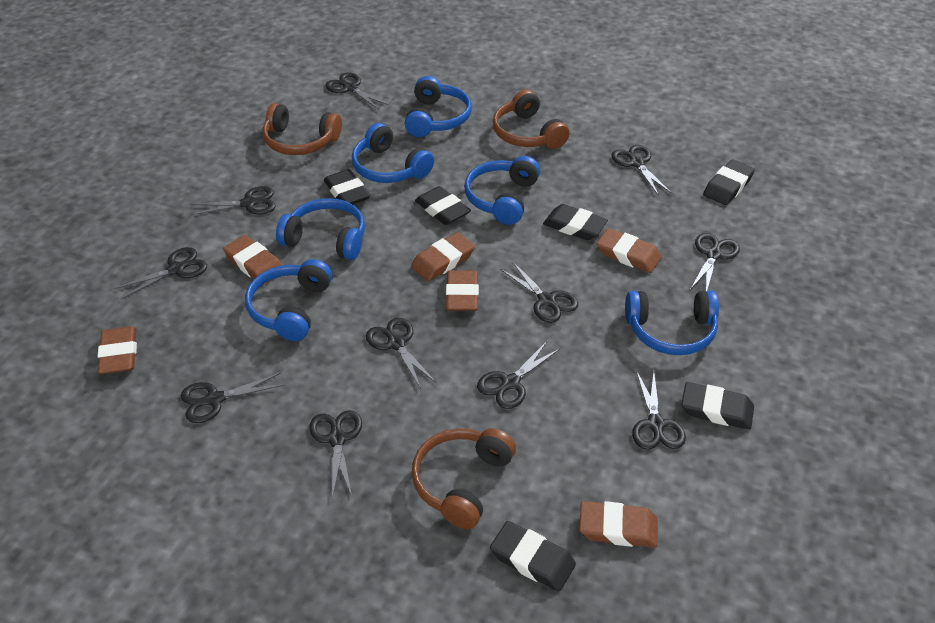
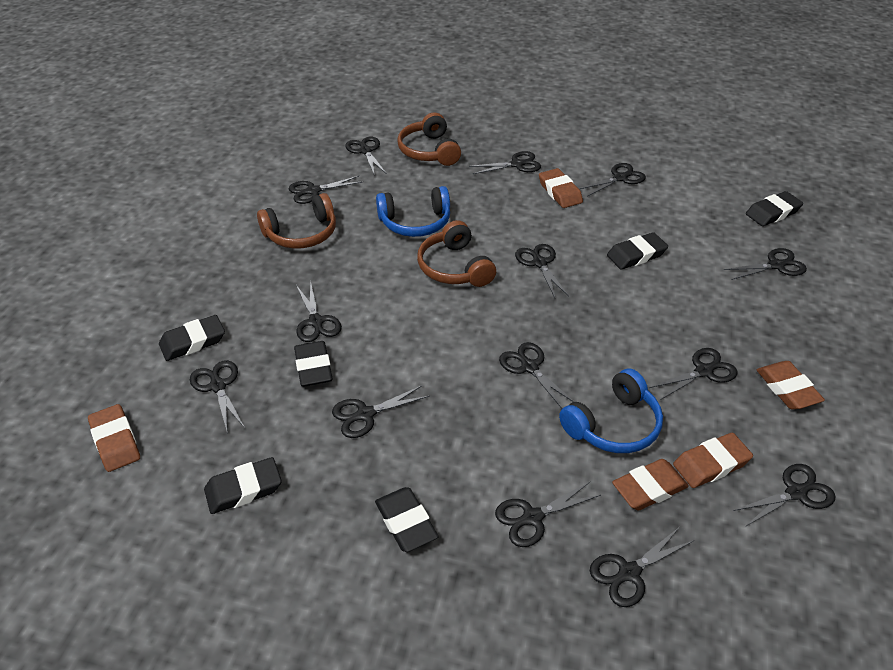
black scissors: 11 -> 14
blue headphones: 6 -> 2
brown eraser: 6 -> 5

